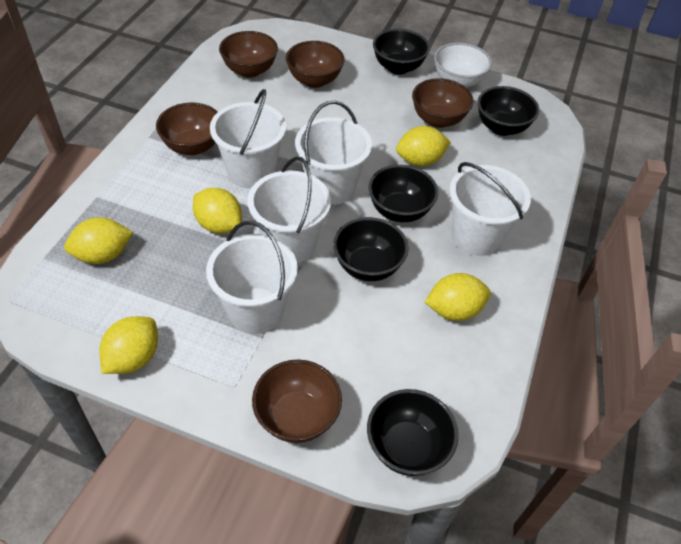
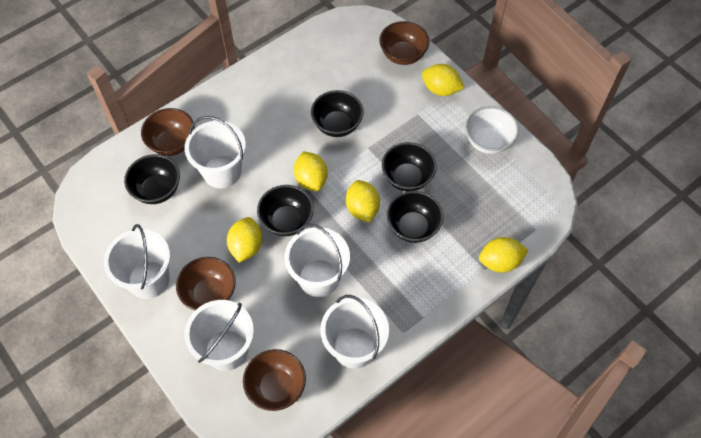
brown bowl: 5 -> 4

